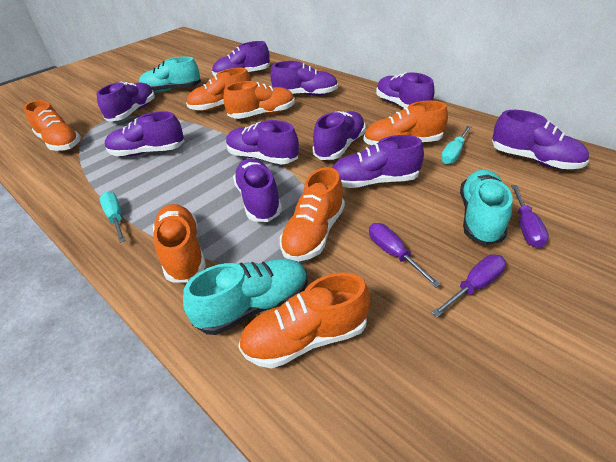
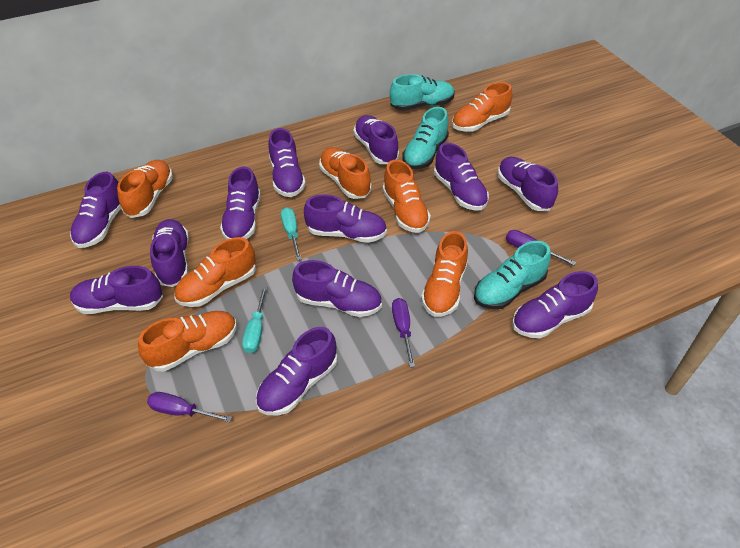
purple shoe: 10 -> 12

